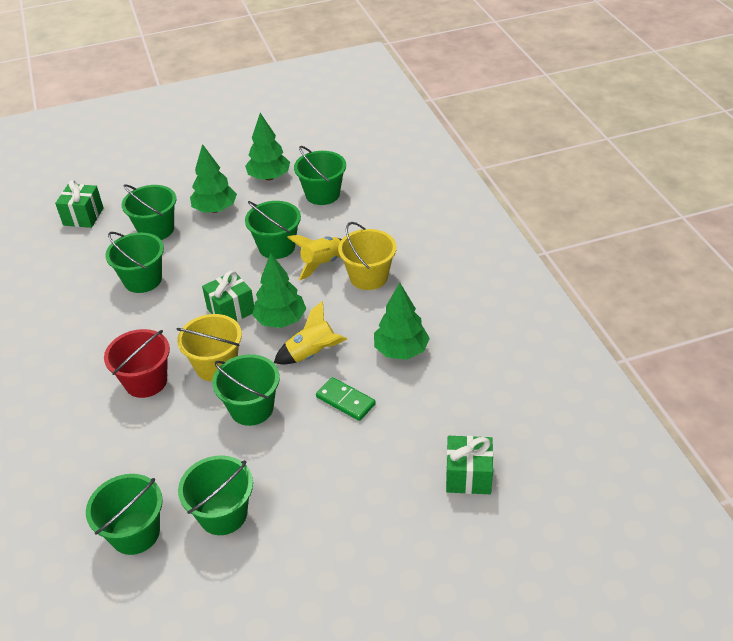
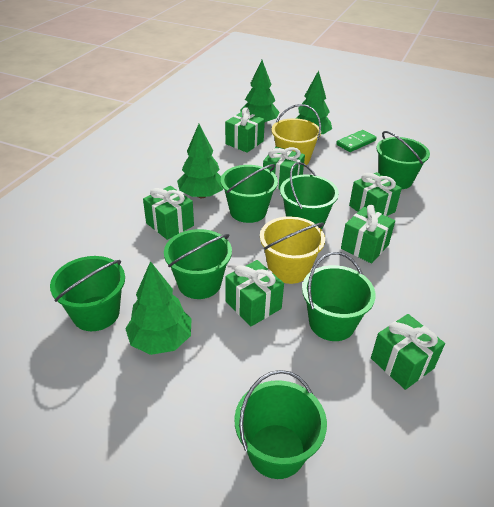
green gift: 3 -> 7
red bucket: 1 -> 0
yellow rocket: 2 -> 0

